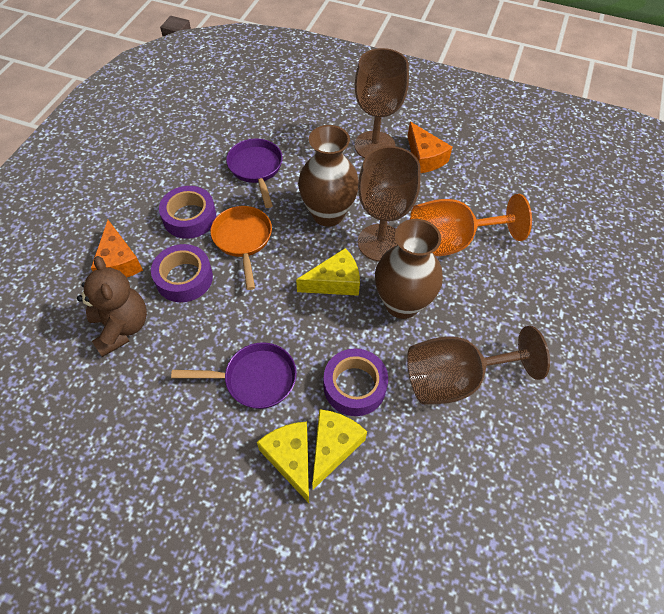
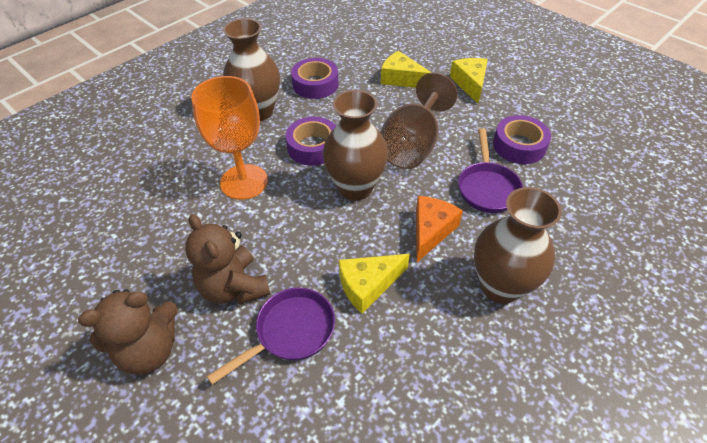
brown goblet: 3 -> 1
brown teddy bear: 1 -> 2
brown vase: 2 -> 3
orange cheese: 2 -> 1
orange pan: 1 -> 0

